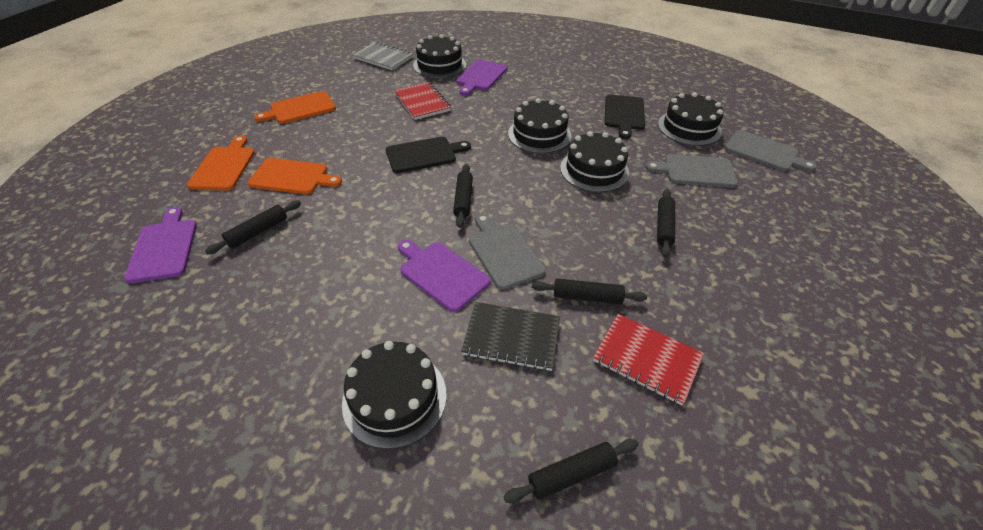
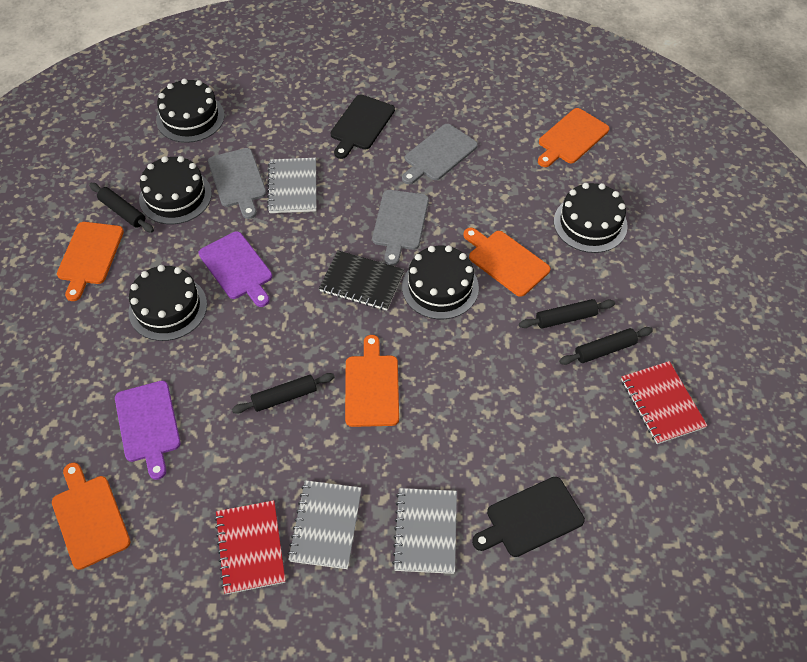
black rolling pin: 5 -> 4
grey notebook: 1 -> 3
orange cutting board: 3 -> 5
purple cutting board: 3 -> 2

